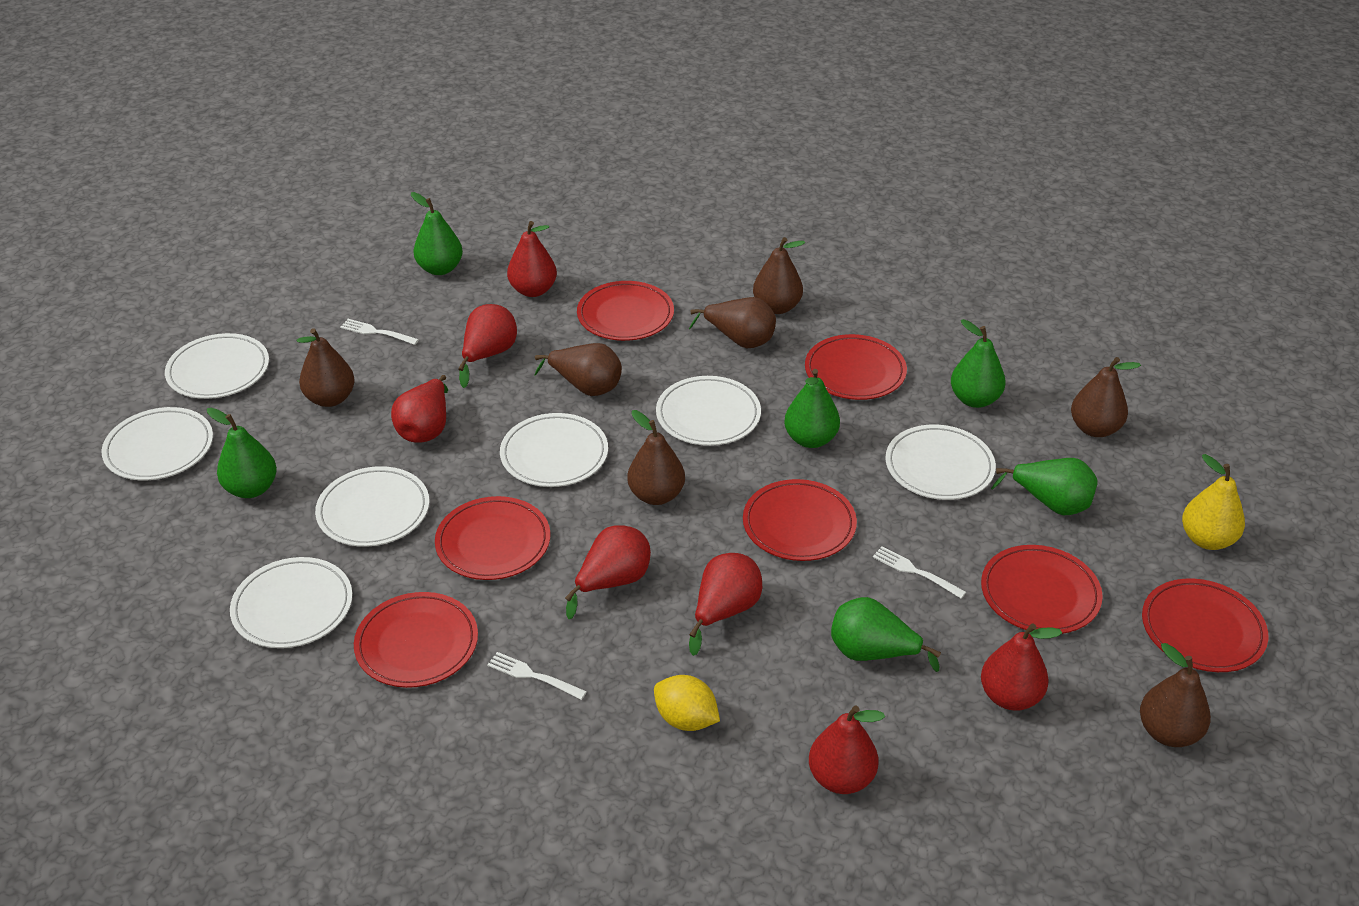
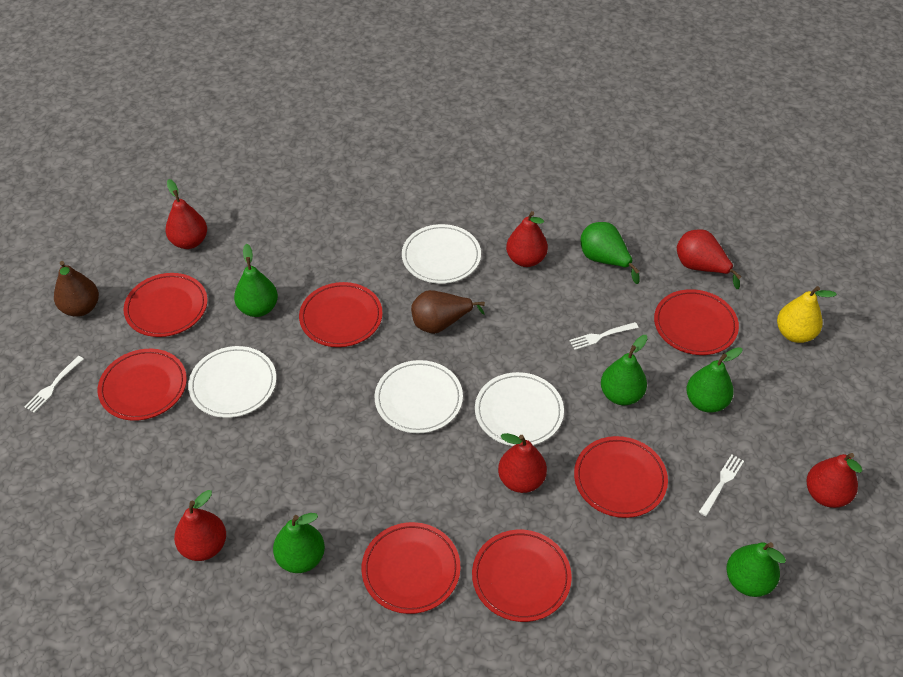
brown pear: 7 -> 2
red pear: 7 -> 6
white plate: 7 -> 4
yellow lemon: 1 -> 0

